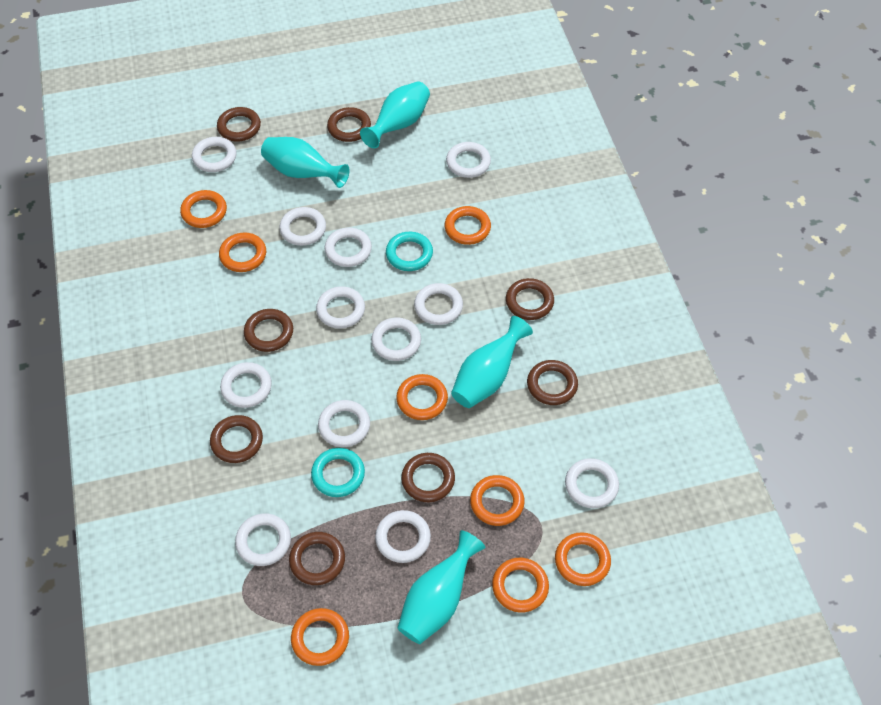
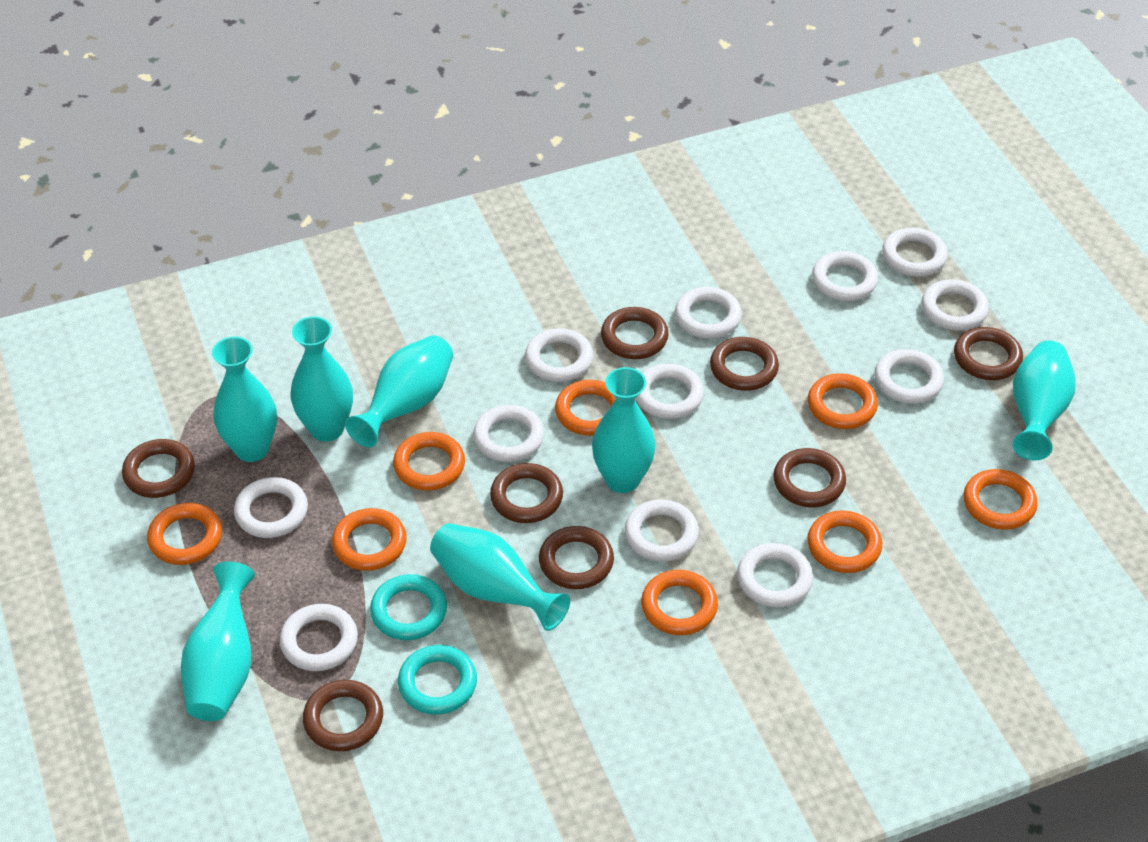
turquoise vase: 4 -> 7

